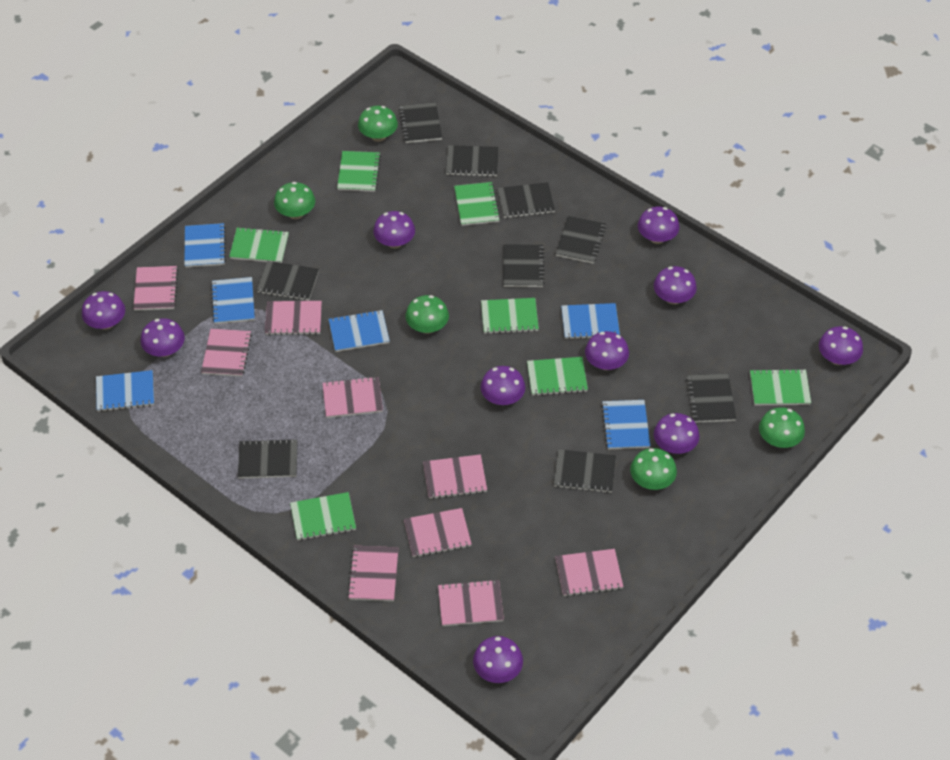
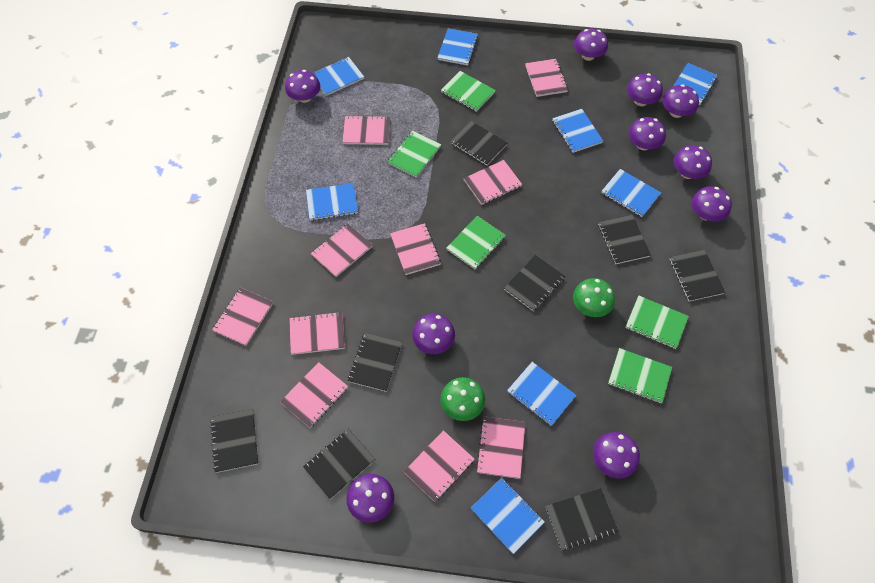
black notebook: 9 -> 8
blue notebook: 6 -> 8
green mushroom: 5 -> 2
green notebook: 7 -> 5
pink notebook: 9 -> 10

